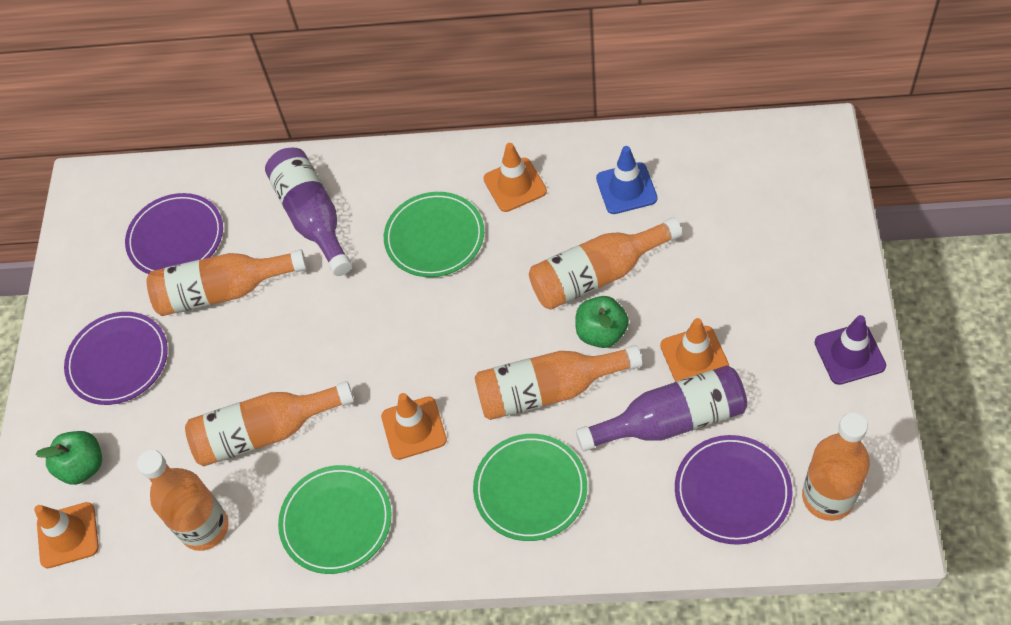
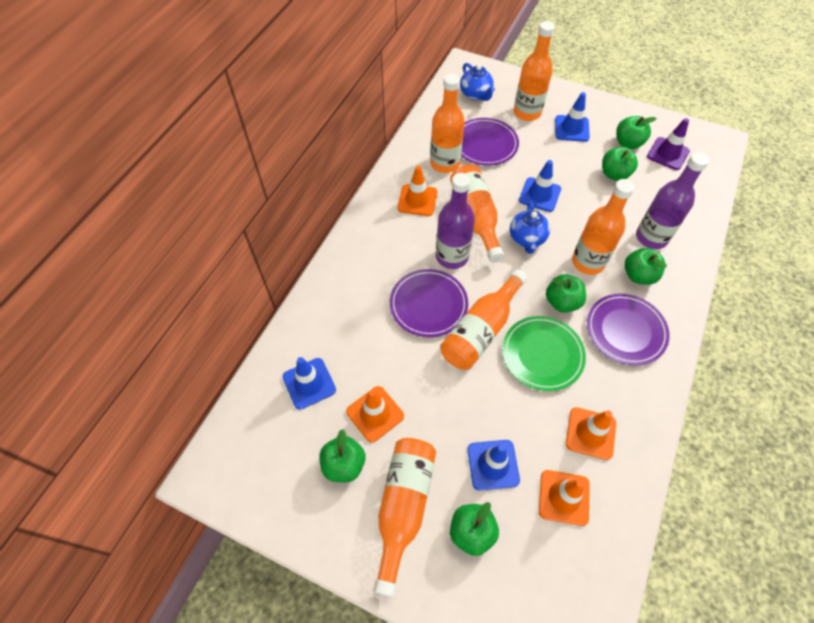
blue teapot: 0 -> 2
blue traffic cone: 1 -> 4
green apple: 2 -> 6
green plate: 3 -> 1

